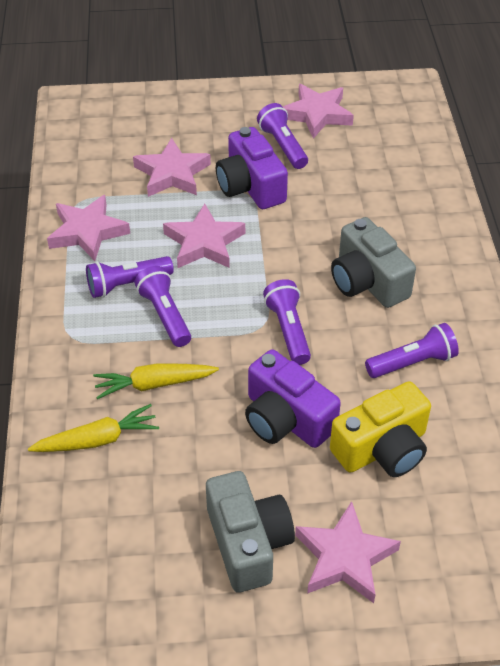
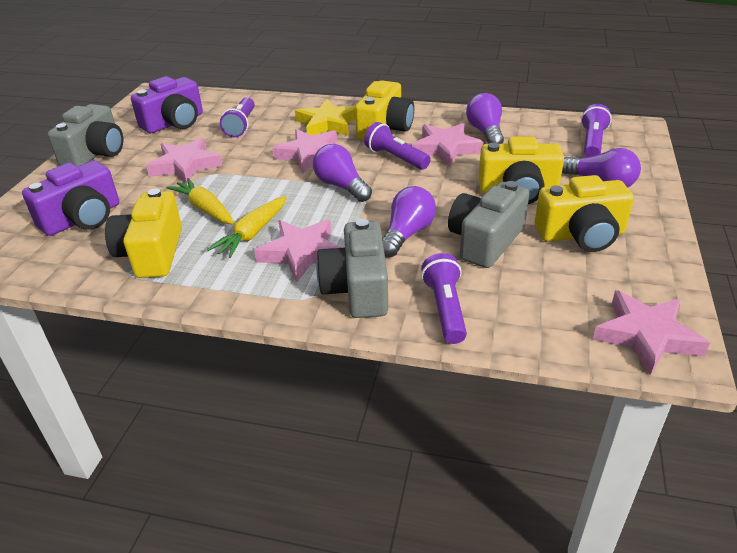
grey camera: 2 -> 3
purple flashlight: 5 -> 4
purple light bulb: 0 -> 4
yellow camera: 1 -> 4
yellow star: 0 -> 1

